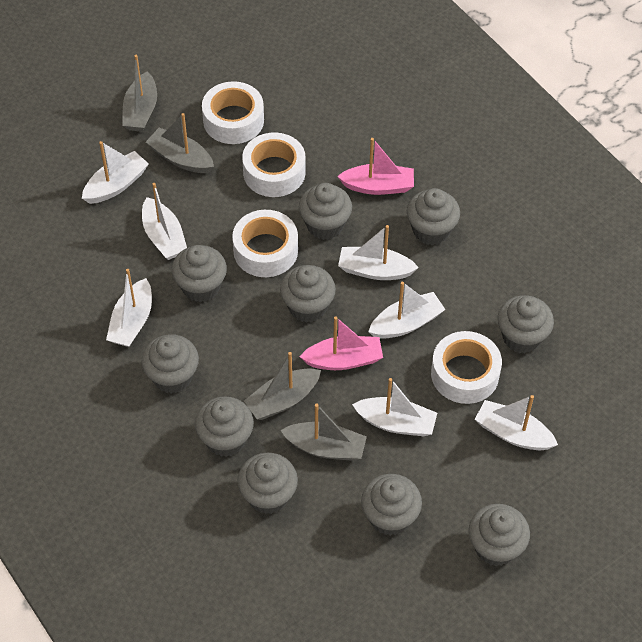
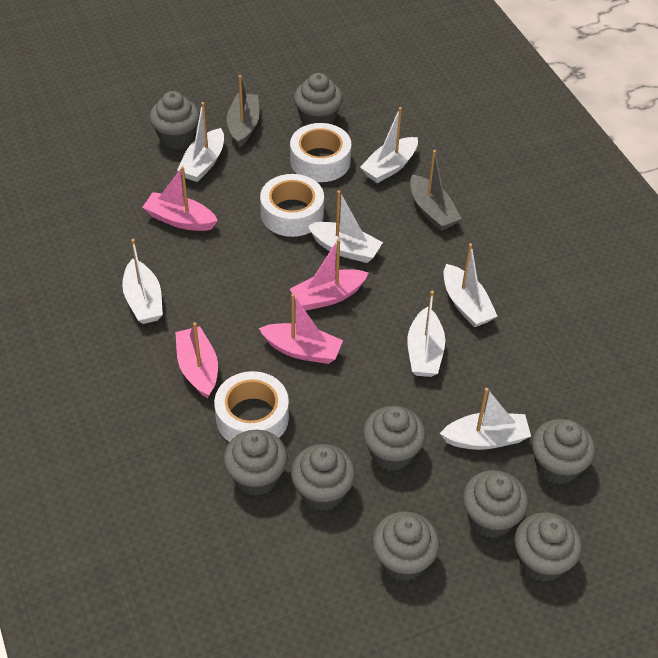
grey boat: 4 -> 2
grey cupcake: 10 -> 9
pink boat: 2 -> 4
white tape: 4 -> 3

